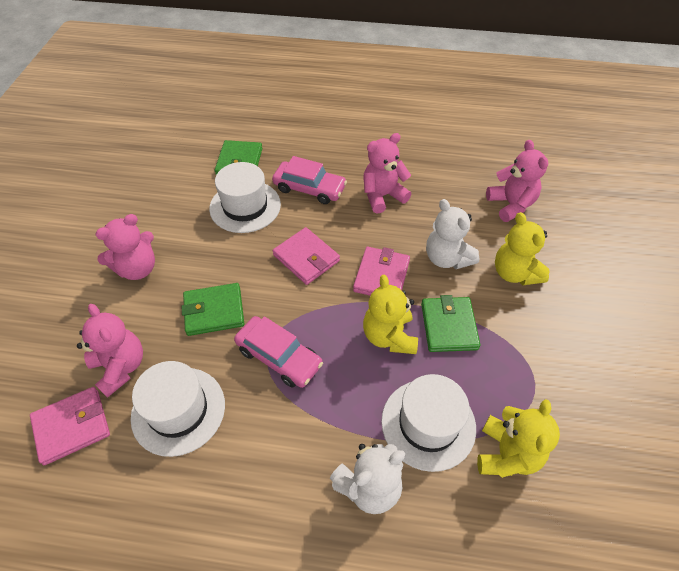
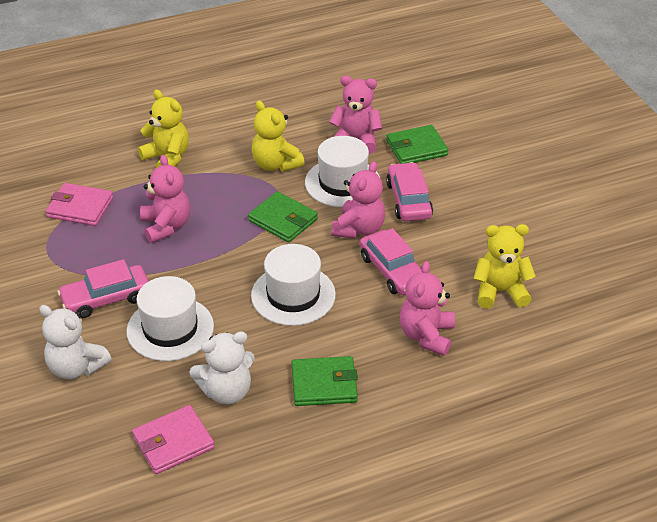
pink car: 2 -> 3
pink wallet: 3 -> 2

